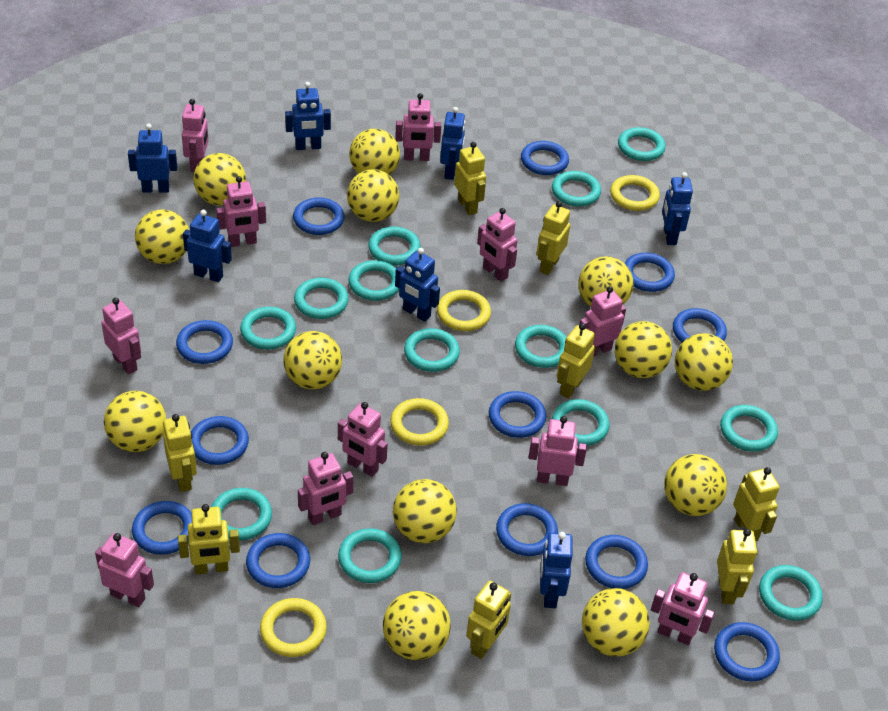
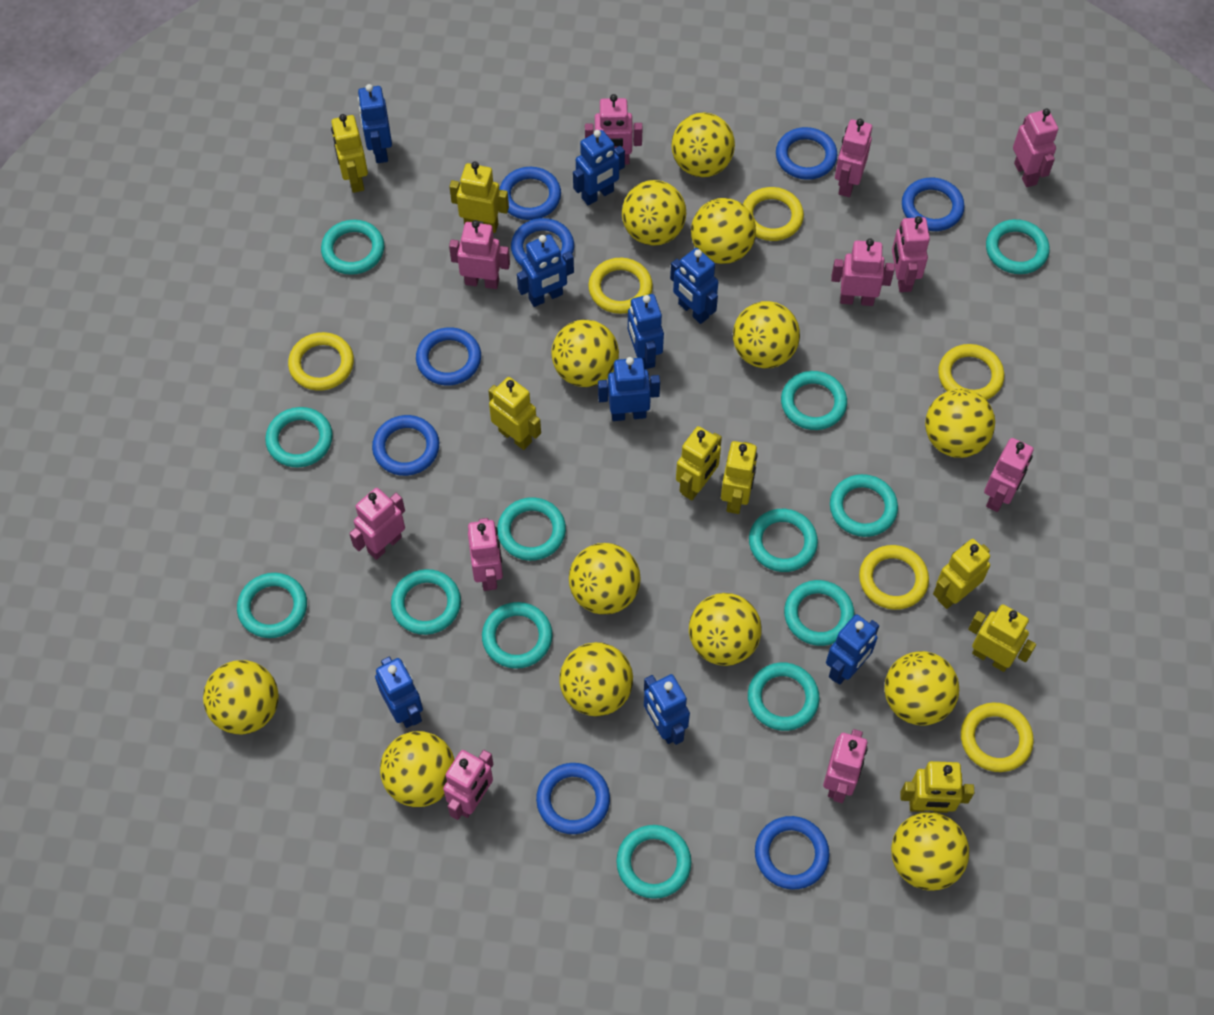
blue ring: 12 -> 8
blue robot: 7 -> 9
yellow ring: 4 -> 6

